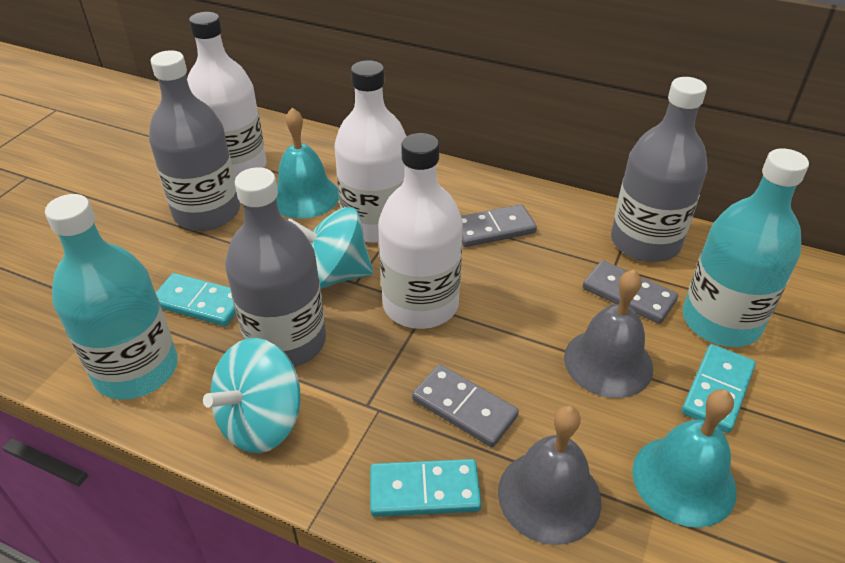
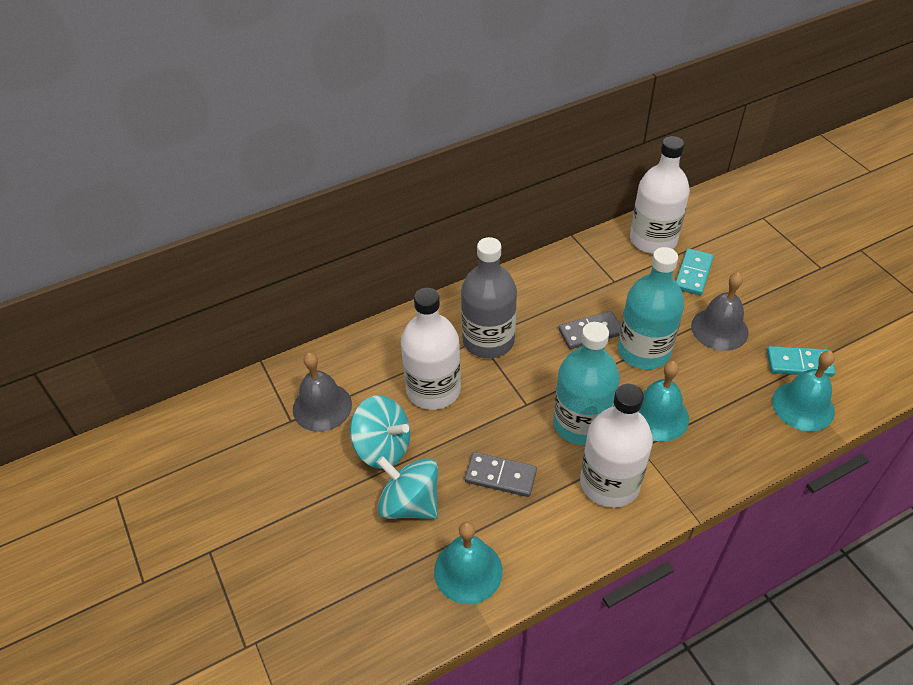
grey bottle: 3 -> 1
grey domino: 3 -> 2
turquoise bell: 2 -> 3
turquoise domino: 3 -> 2

